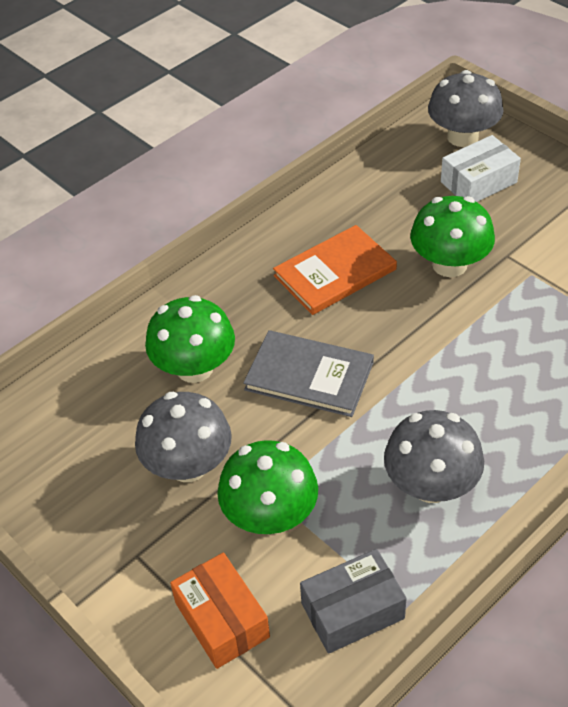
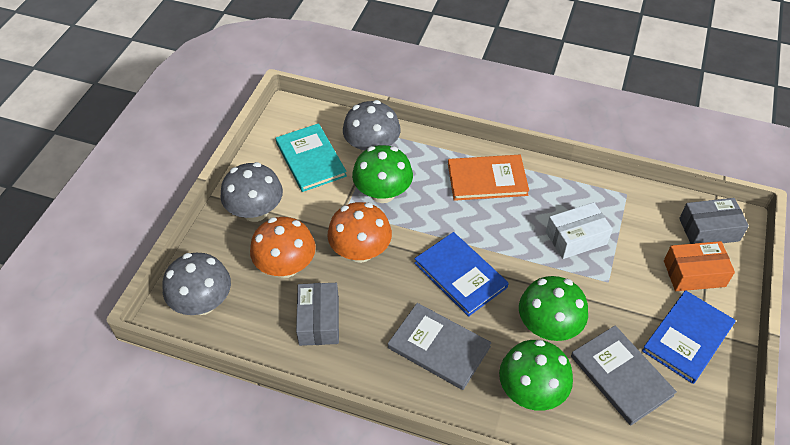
blue book: 0 -> 2
grey book: 1 -> 2
grey box: 1 -> 2
orange mushroom: 0 -> 2
turquoise book: 0 -> 1

